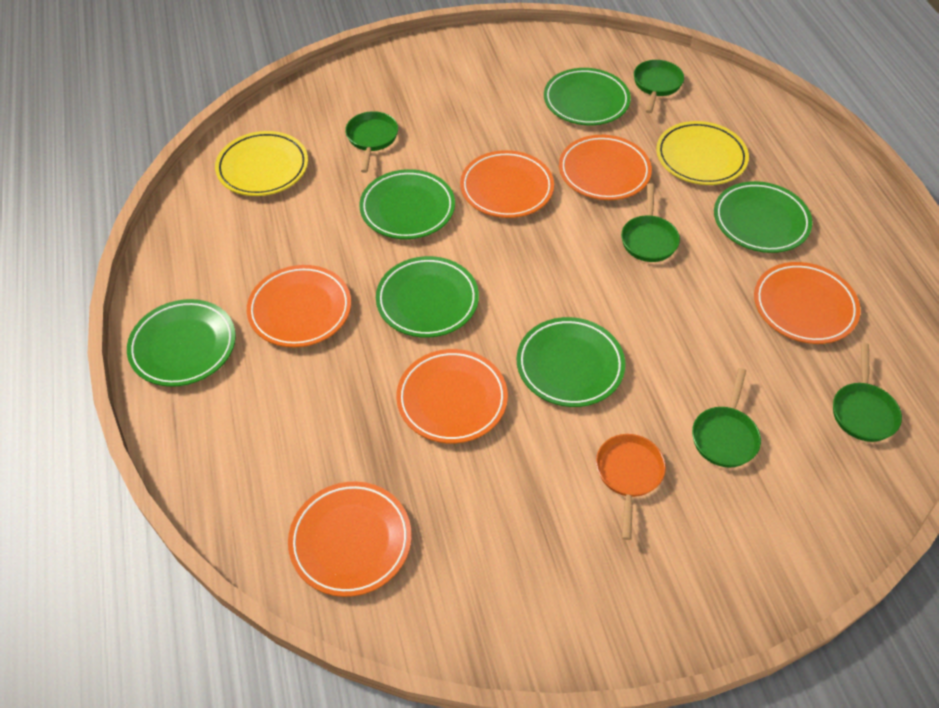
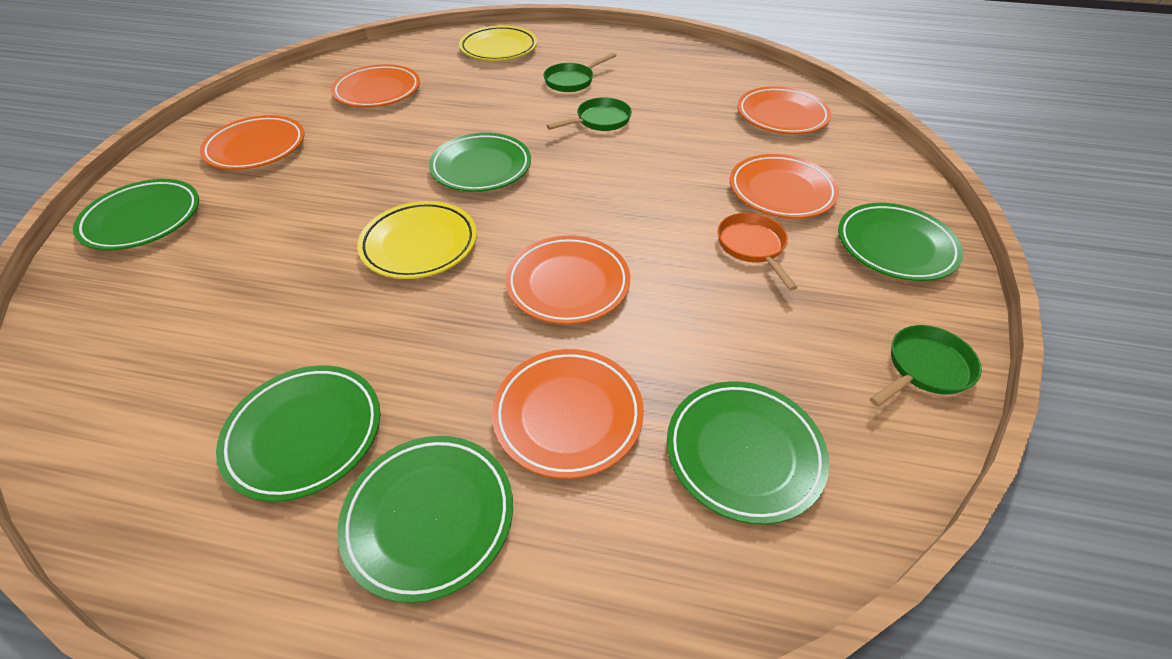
green pan: 5 -> 3

